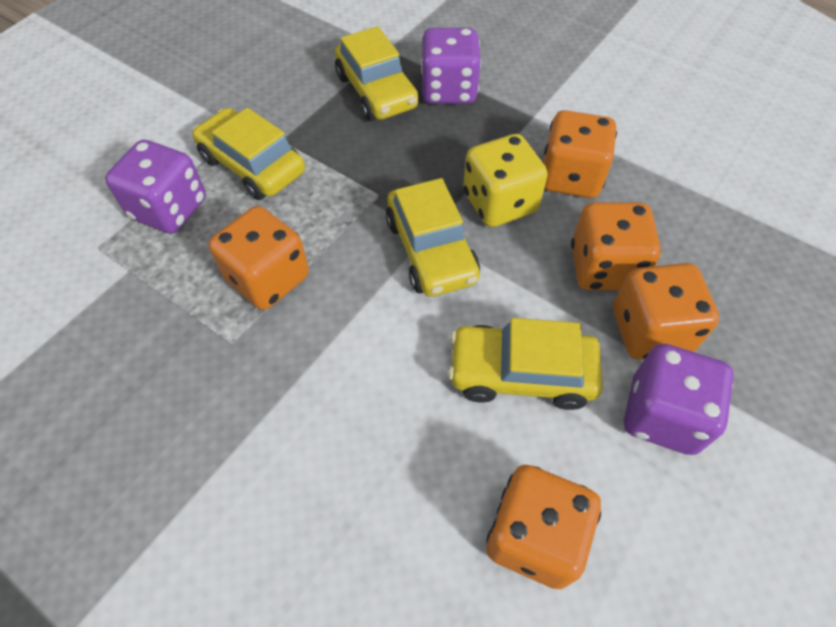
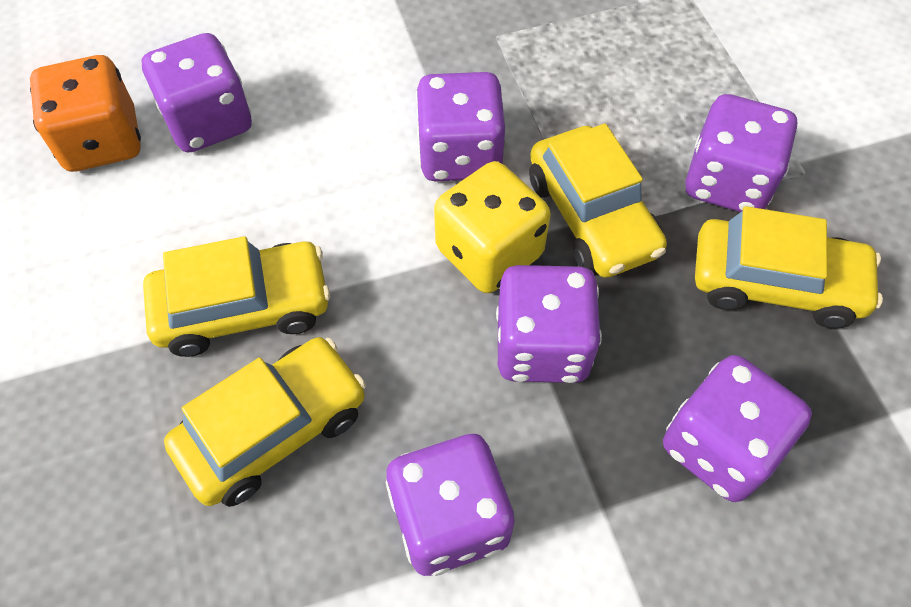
orange dice: 5 -> 1
purple dice: 3 -> 6

